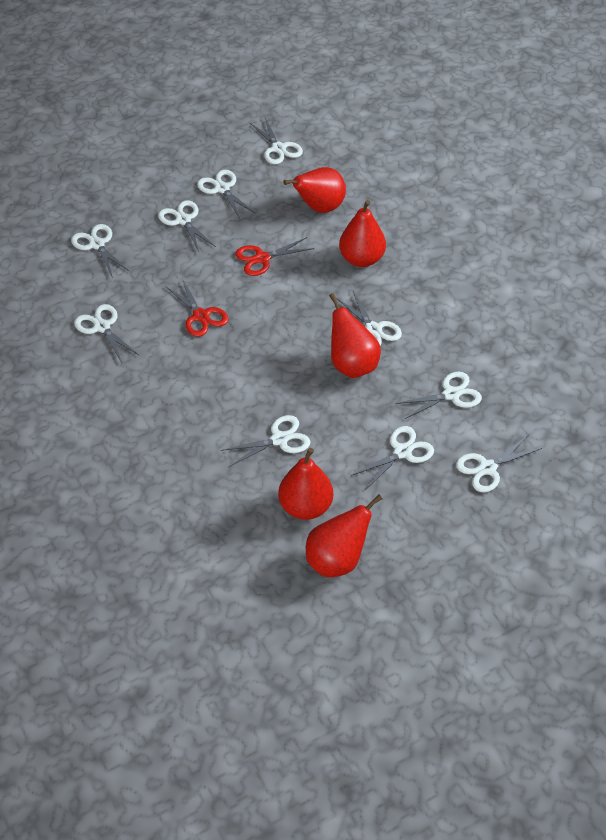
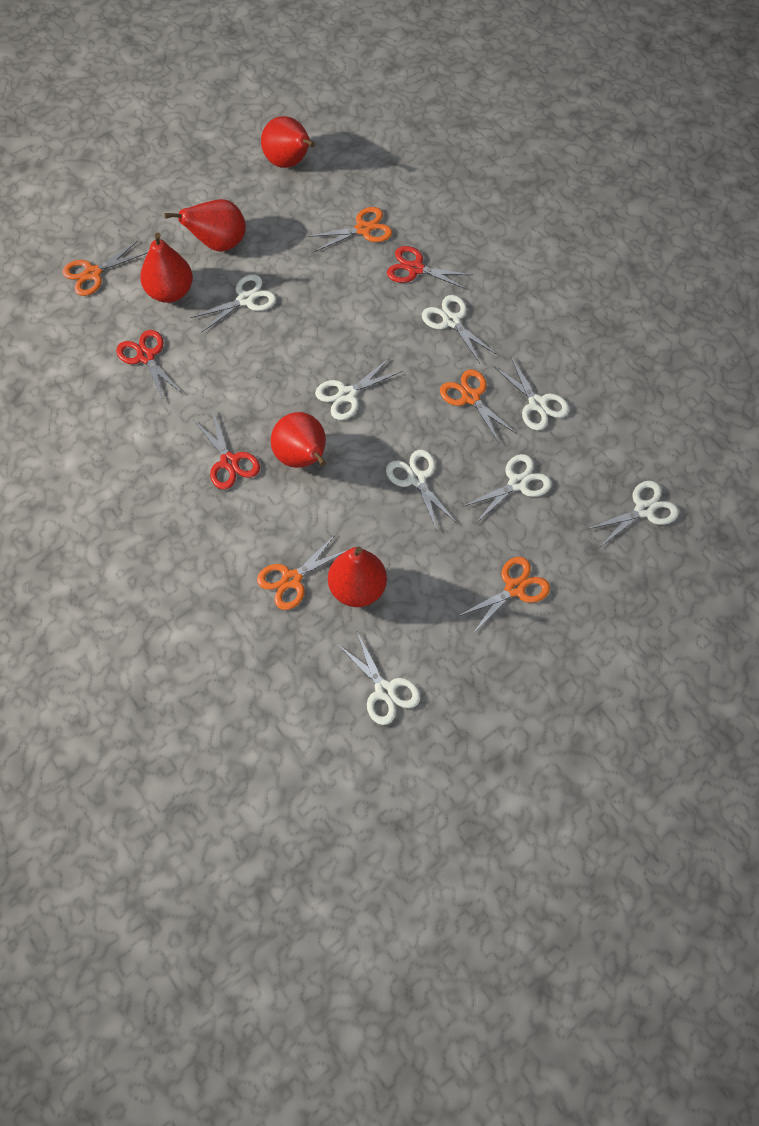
orange scissors: 0 -> 5
red scissors: 2 -> 3
white scissors: 10 -> 8

